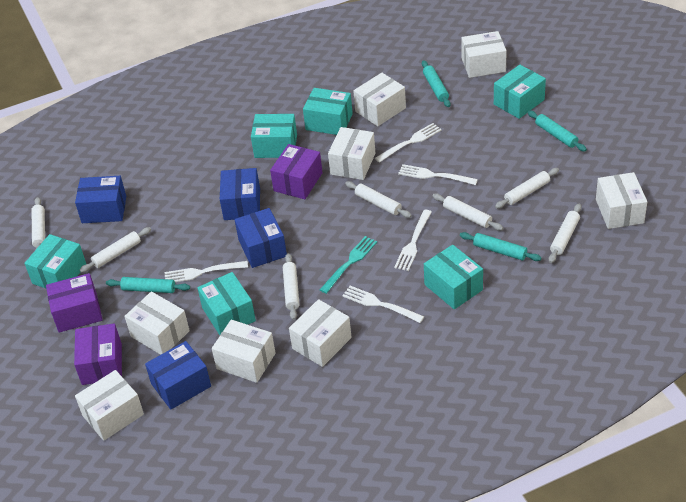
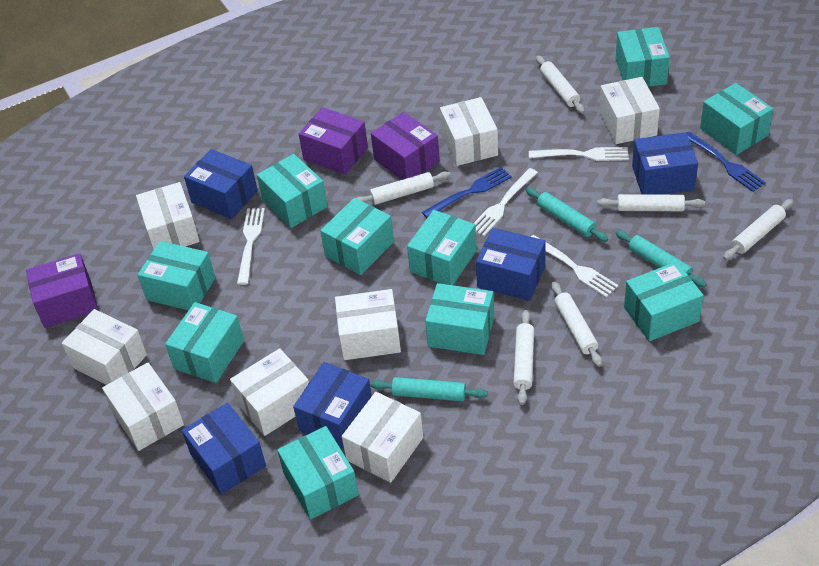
blue box: 4 -> 5
blue fork: 0 -> 2
turquoise box: 6 -> 10
turquoise fork: 1 -> 0
turquoise rolling pin: 4 -> 3
white fork: 5 -> 4
white rolling pin: 7 -> 6

